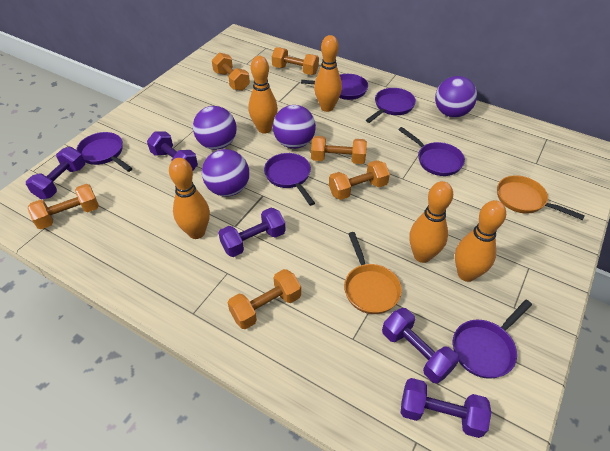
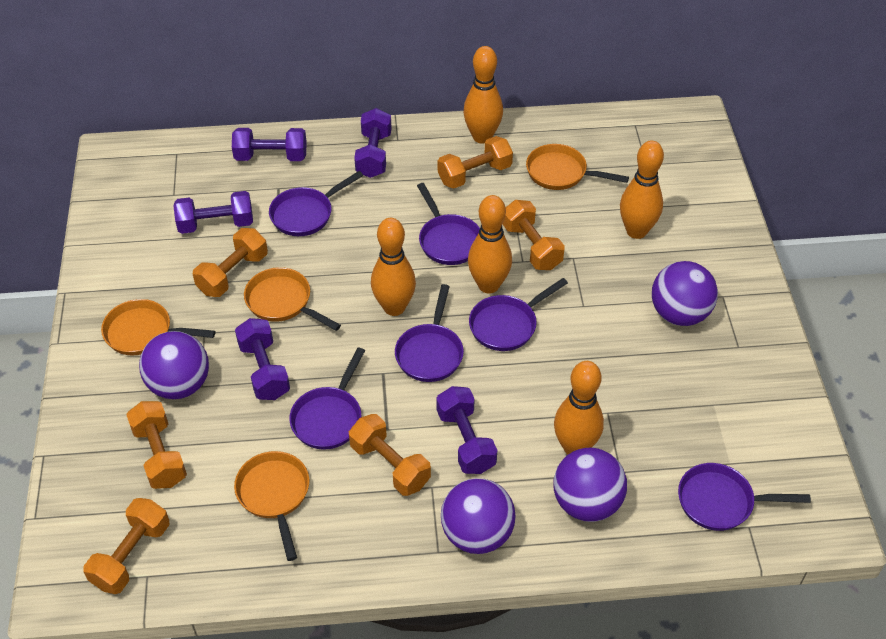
orange pan: 2 -> 4

